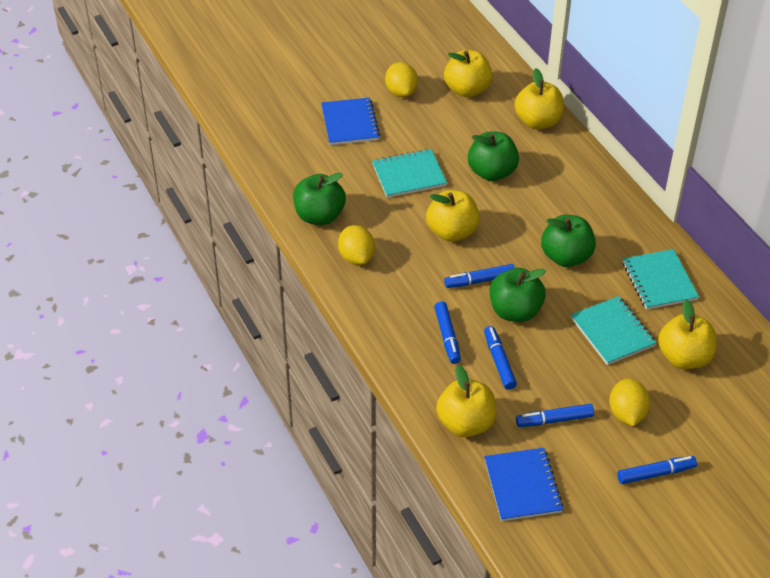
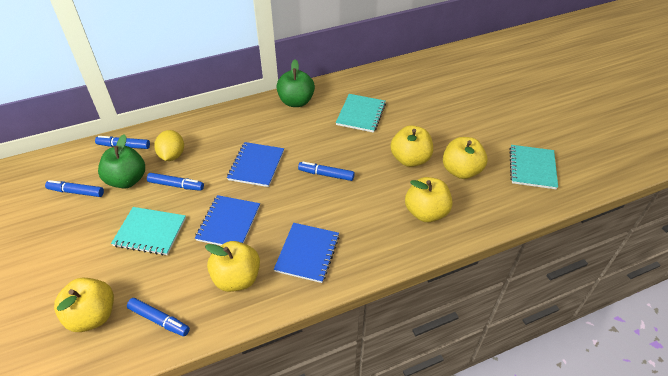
blue notebook: 2 -> 3
green apple: 4 -> 2
yellow lemon: 3 -> 1

